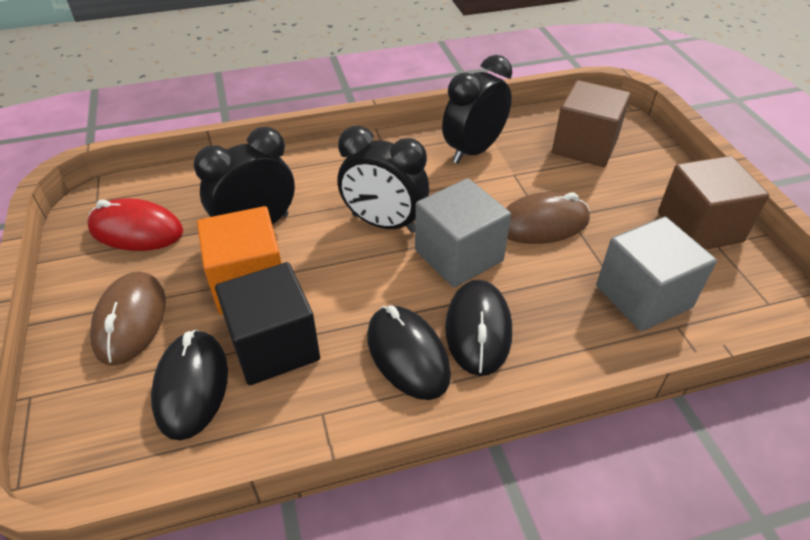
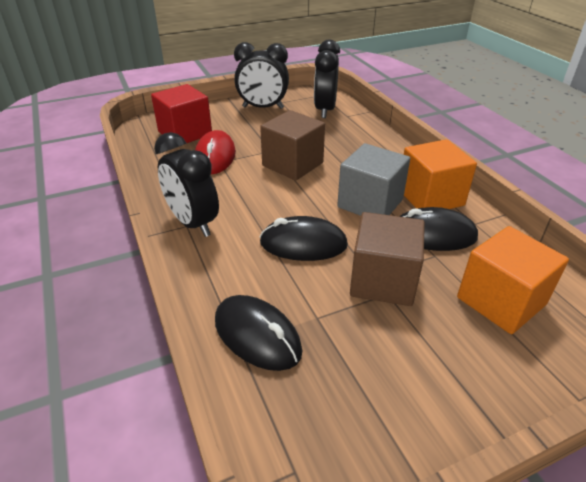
black cube: 1 -> 0
brown mouse: 2 -> 0
grey cube: 2 -> 1
orange cube: 1 -> 2
red cube: 0 -> 1

